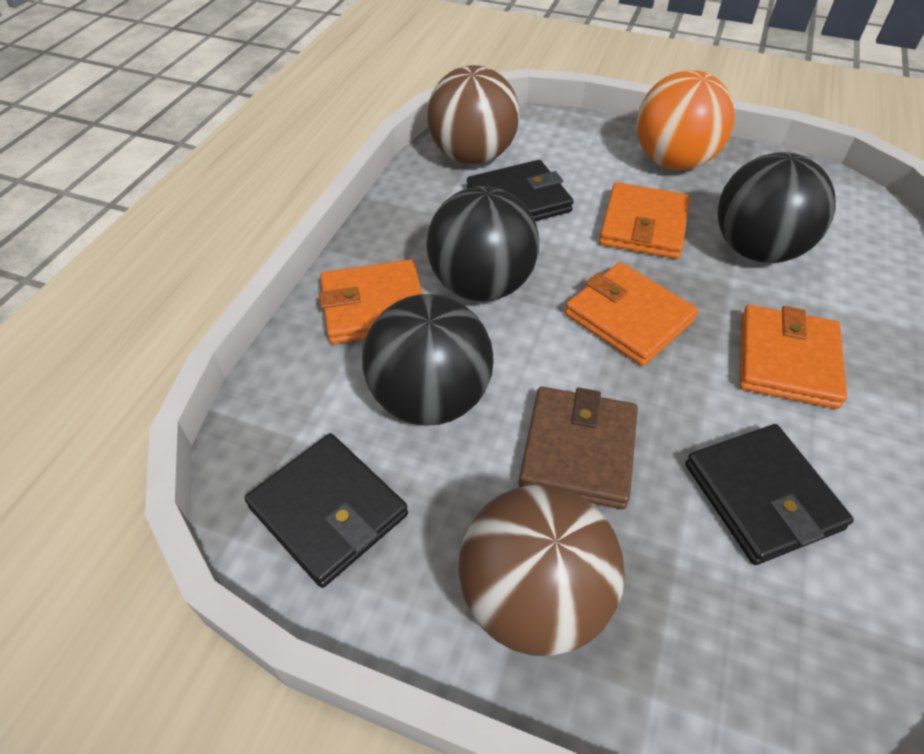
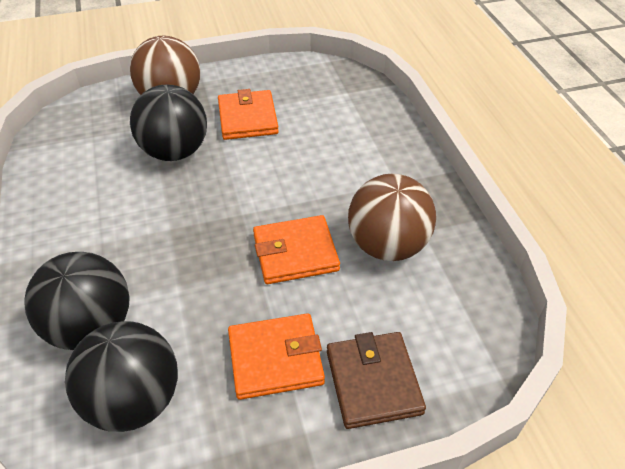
black wallet: 3 -> 0
orange ball: 1 -> 0
orange wallet: 4 -> 3

